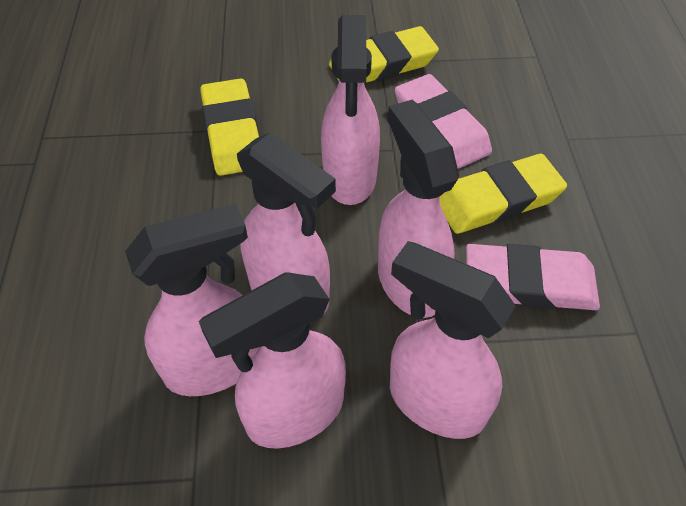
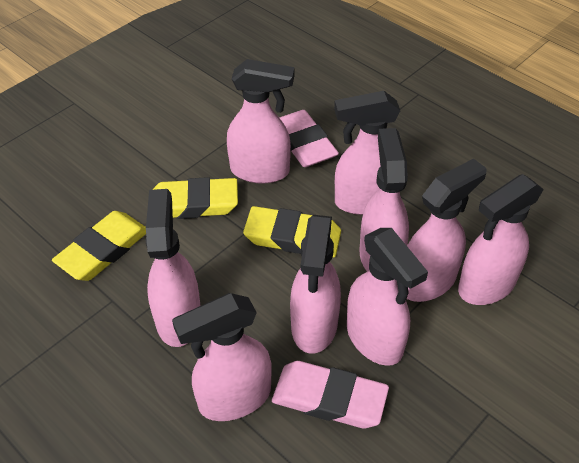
pink spray bottle: 6 -> 9

